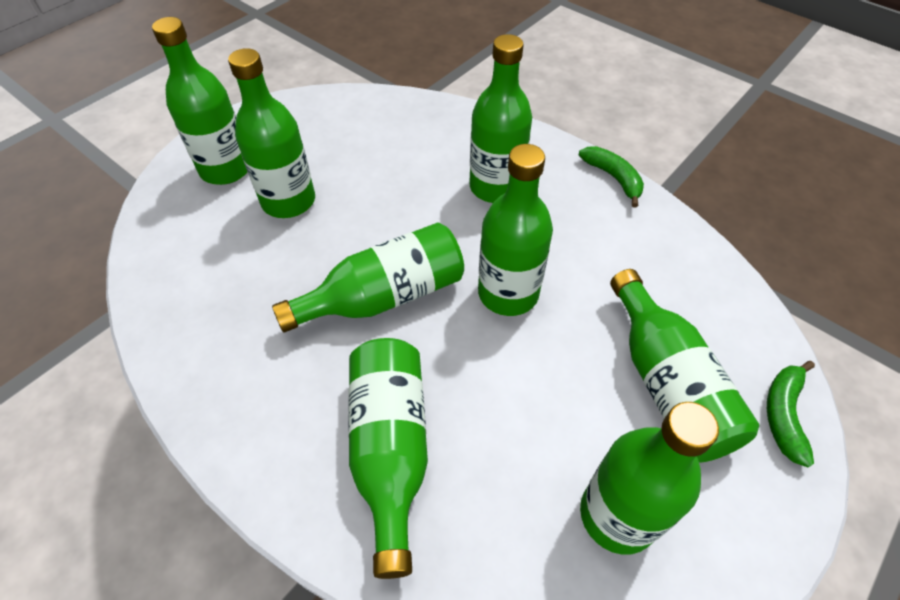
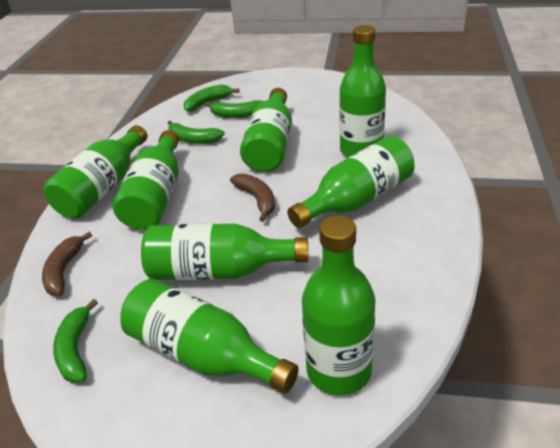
brown banana: 0 -> 2
green banana: 2 -> 4

